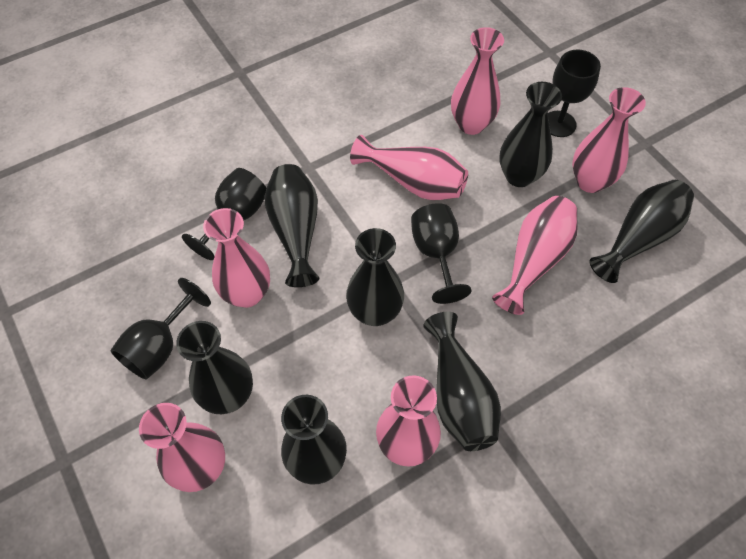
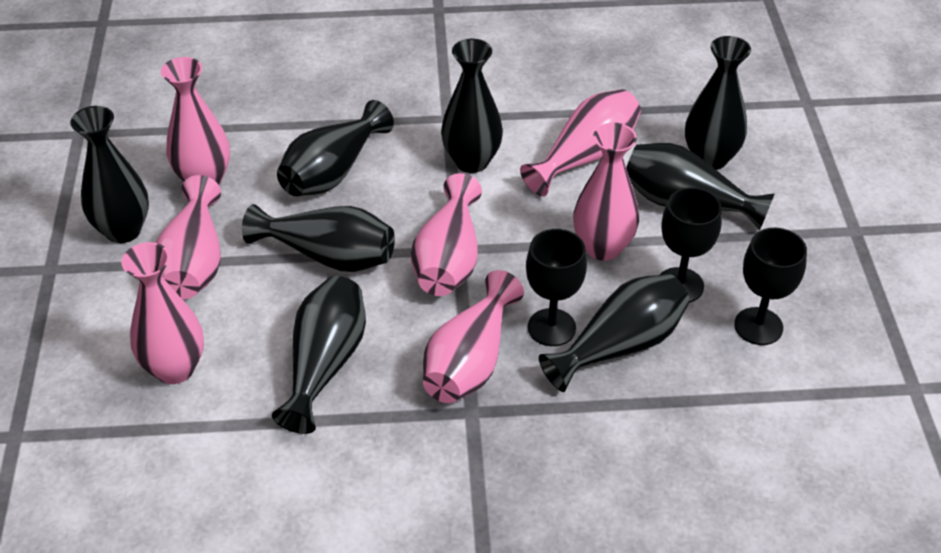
black goblet: 4 -> 3
black vase: 7 -> 8

